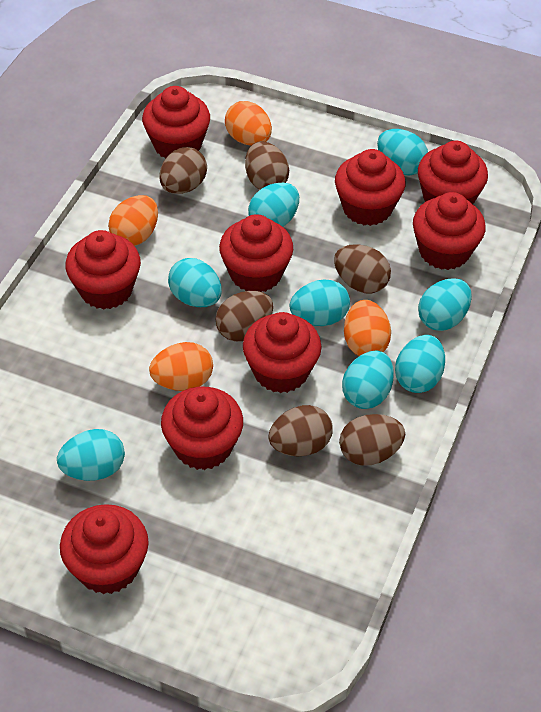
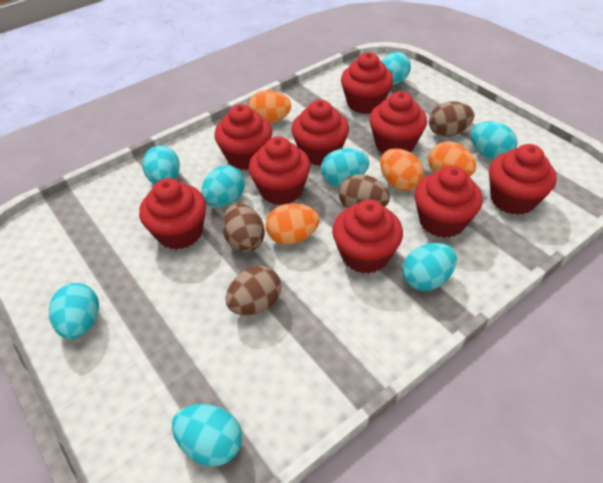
brown egg: 6 -> 4

